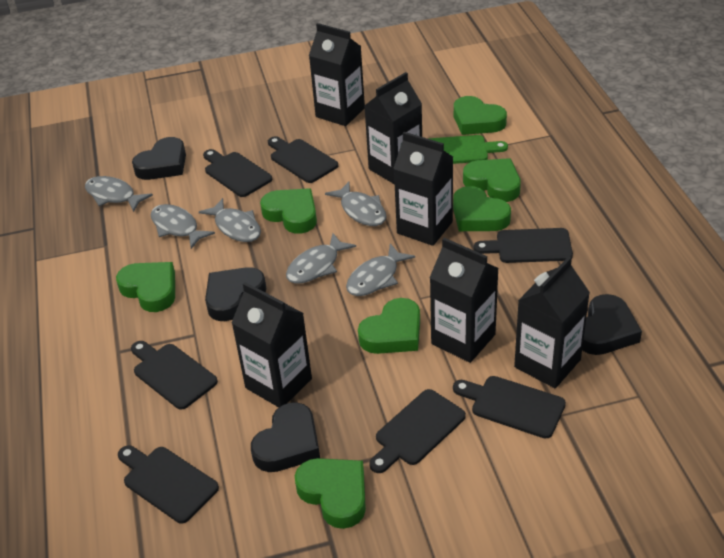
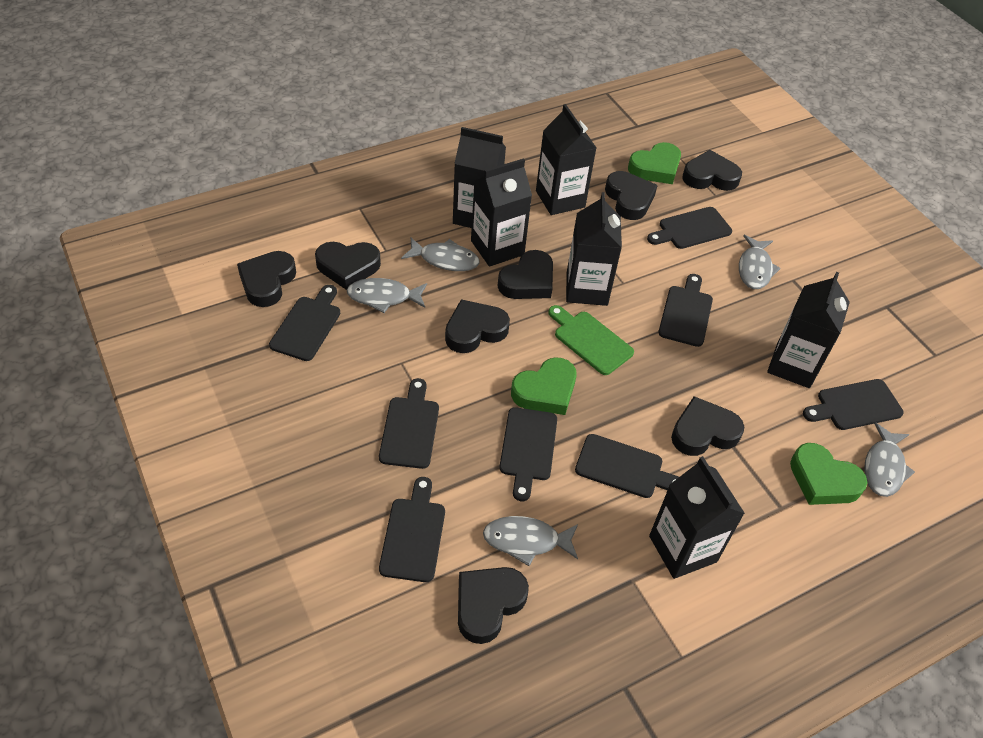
black cutting board: 7 -> 8
black heart: 4 -> 8
green heart: 7 -> 3
grey fish: 6 -> 5

